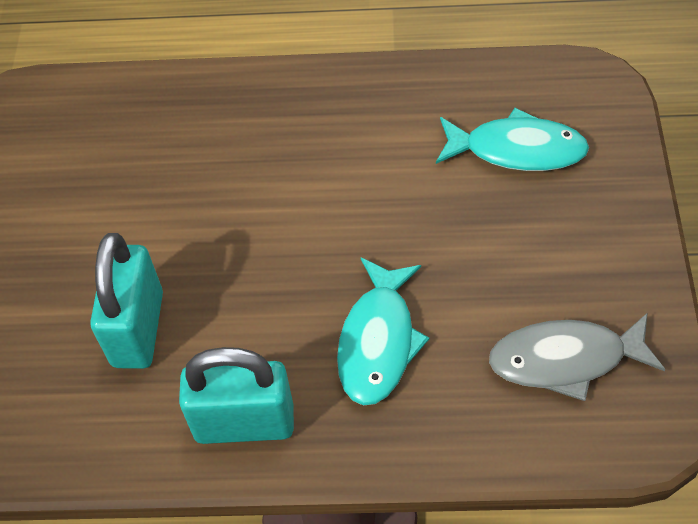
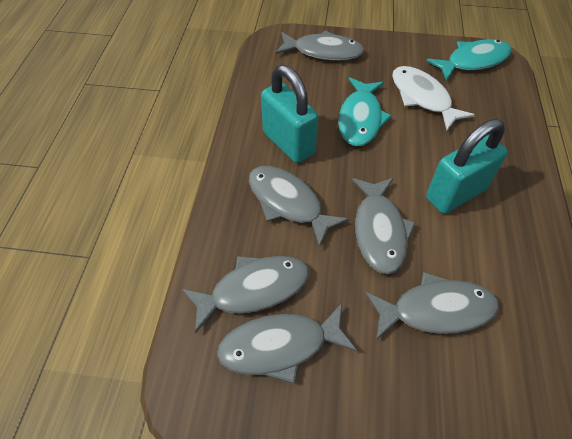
grey fish: 1 -> 6
white fish: 0 -> 1

